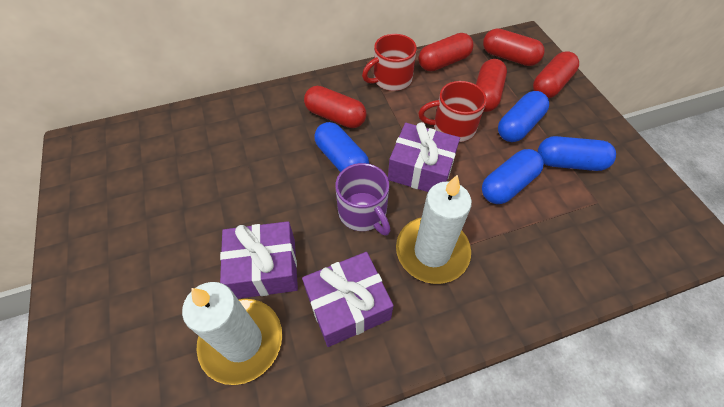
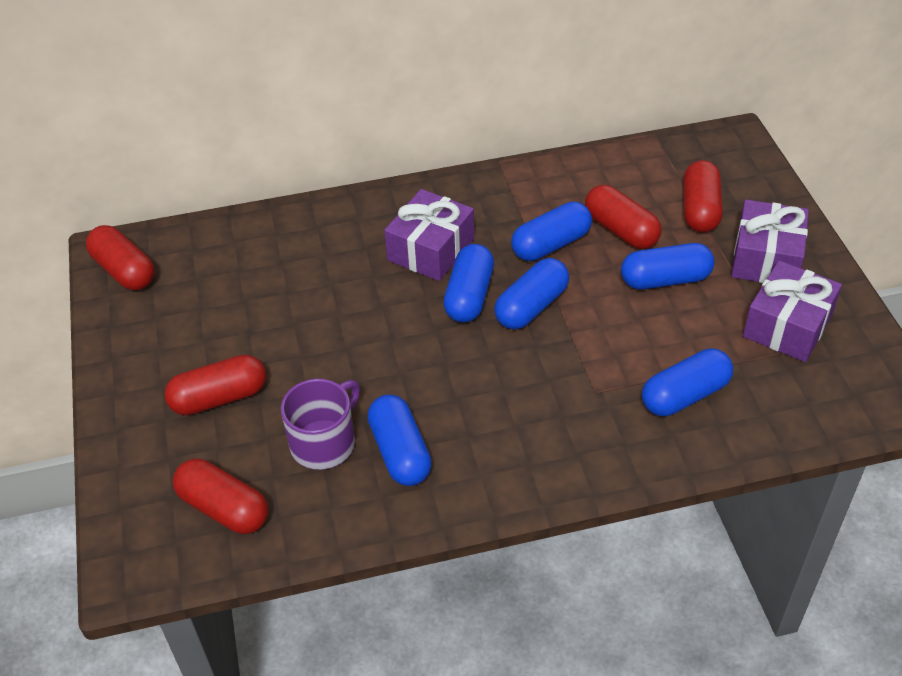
blue capsule: 4 -> 6
red mug: 2 -> 0
white candle: 2 -> 0

